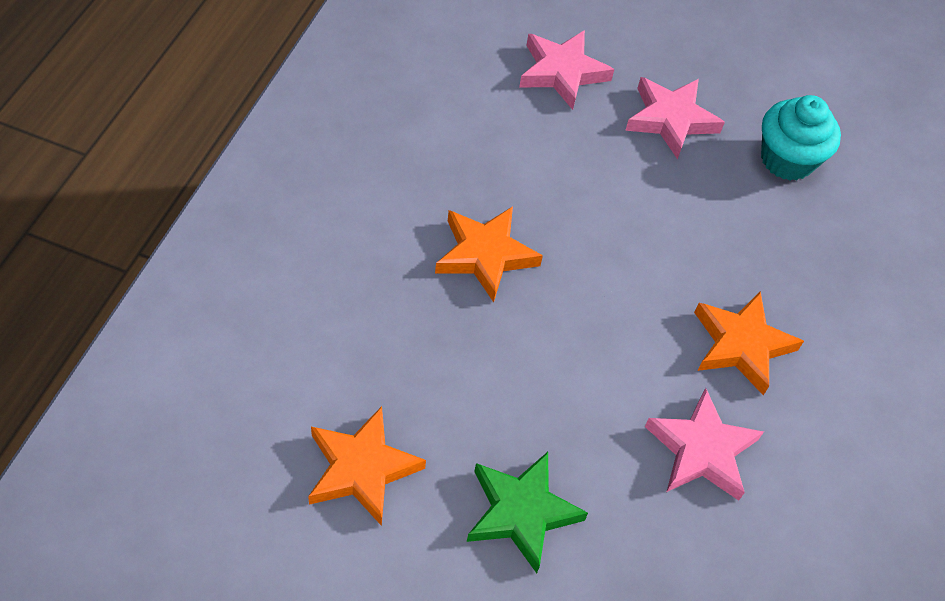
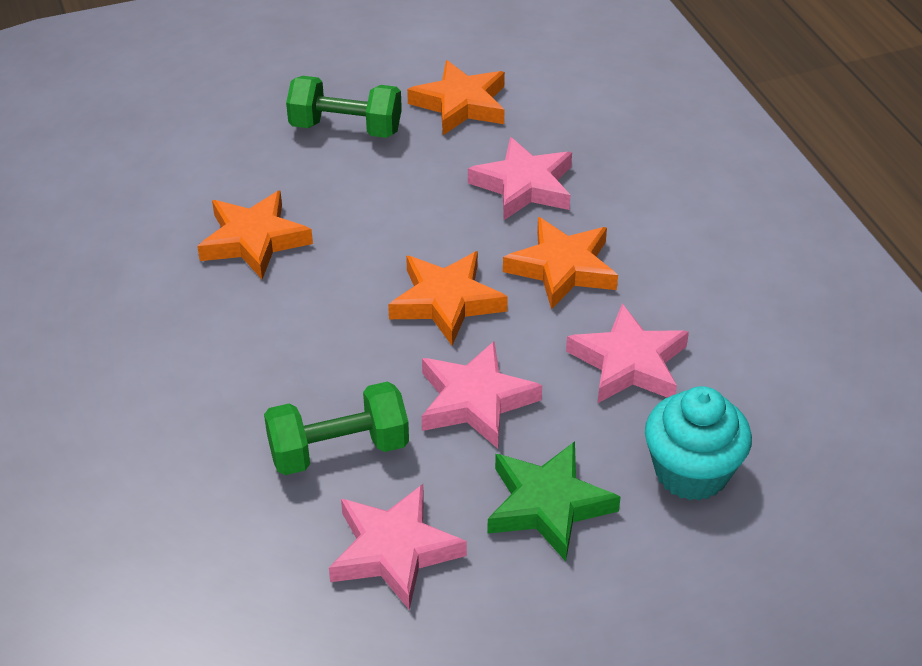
green dumbbell: 0 -> 2
orange star: 3 -> 4
pink star: 3 -> 4

